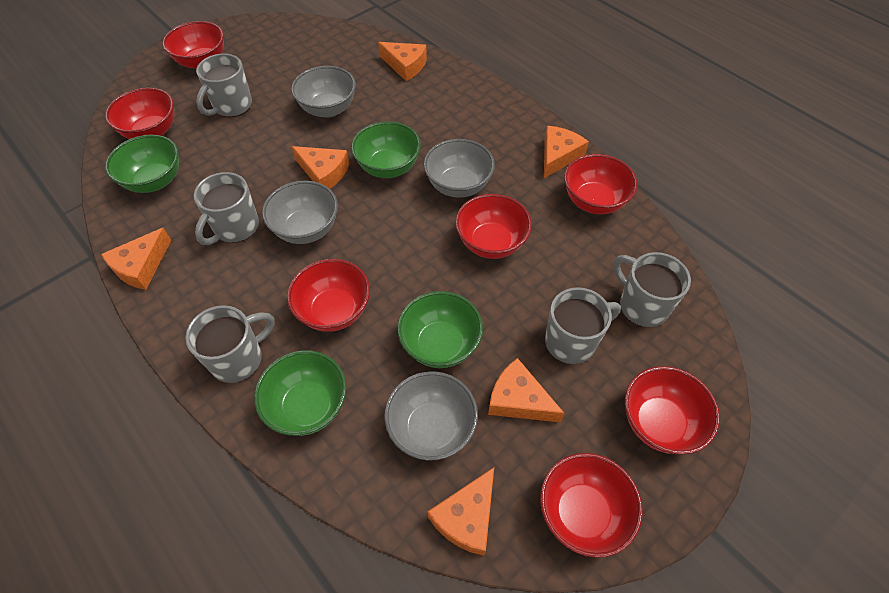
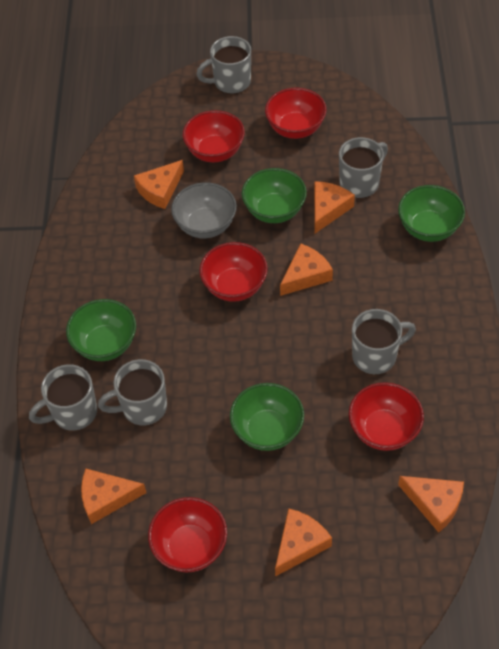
grey bowl: 4 -> 1
red bowl: 7 -> 5

